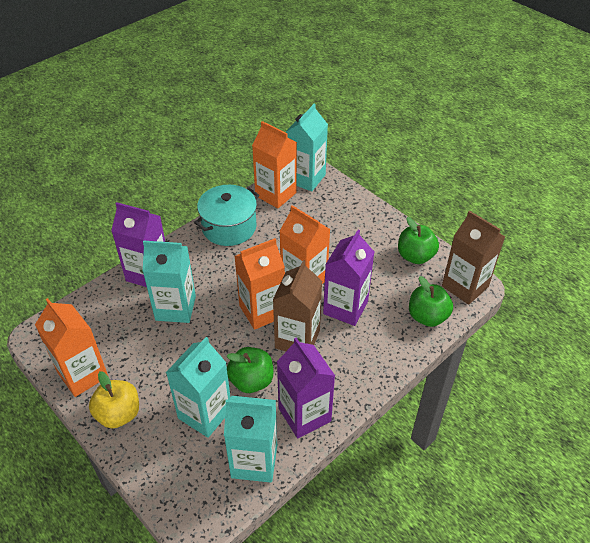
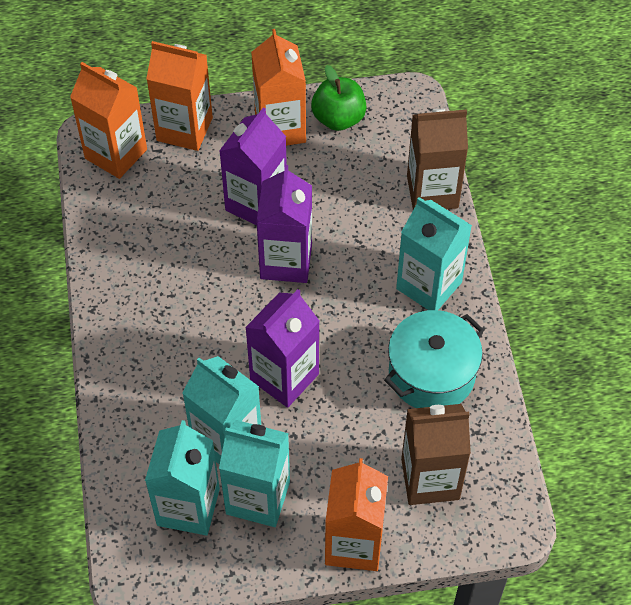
green apple: 3 -> 1
yellow apple: 1 -> 0

